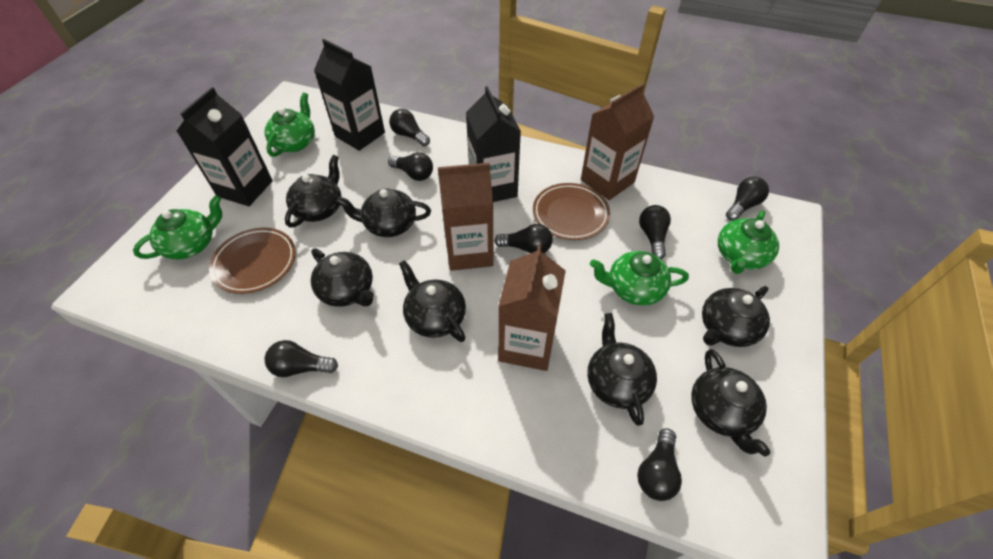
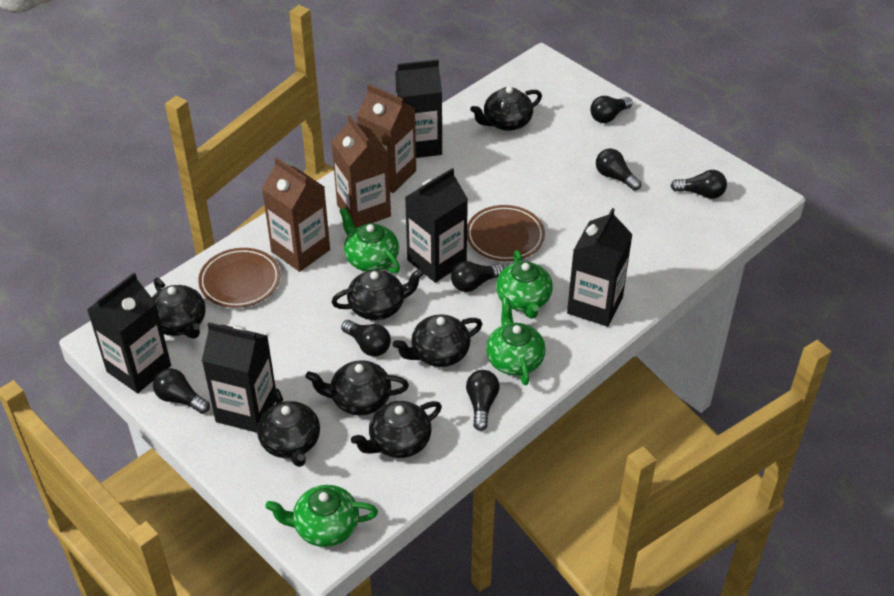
black carton: 3 -> 5

